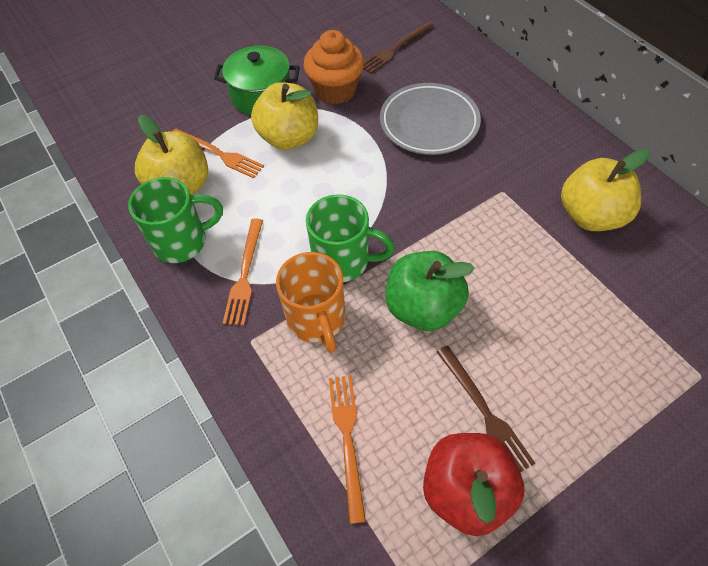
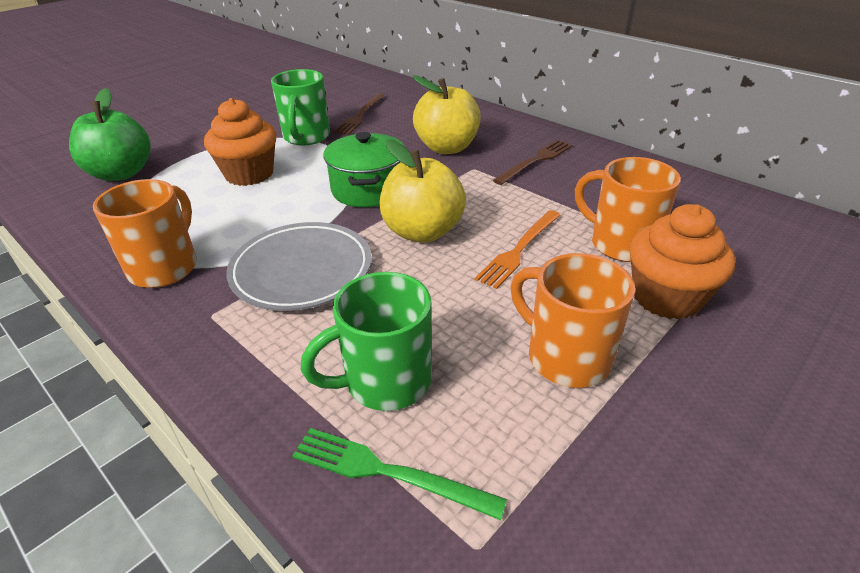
green fork: 0 -> 1
orange cupcake: 1 -> 2
orange fork: 3 -> 1
orange mug: 1 -> 3
red apple: 1 -> 0
yellow apple: 3 -> 2

